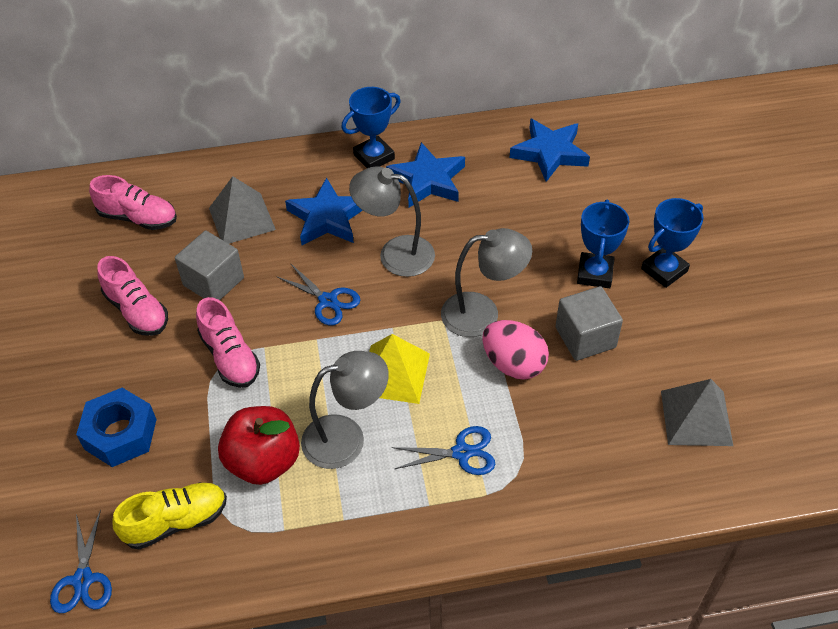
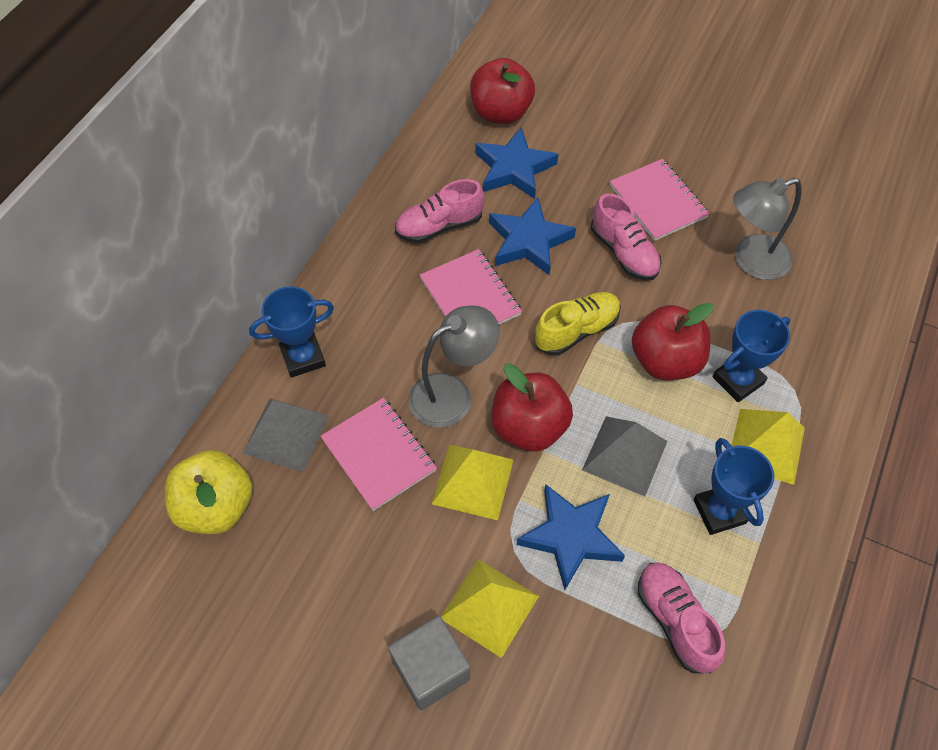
blue nut: 1 -> 0
blue scissors: 3 -> 0
grey cube: 2 -> 1
grey lamp: 3 -> 2
pink egg: 1 -> 0
pink notebook: 0 -> 3
red apple: 1 -> 3
yellow apple: 0 -> 1
yellow pyramid: 1 -> 3

